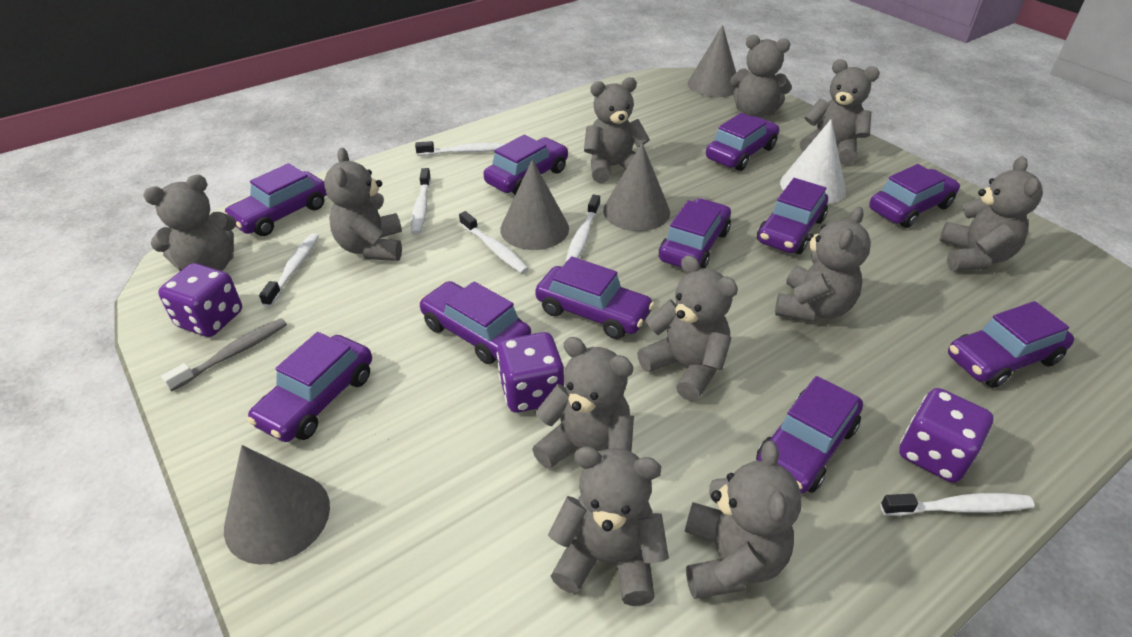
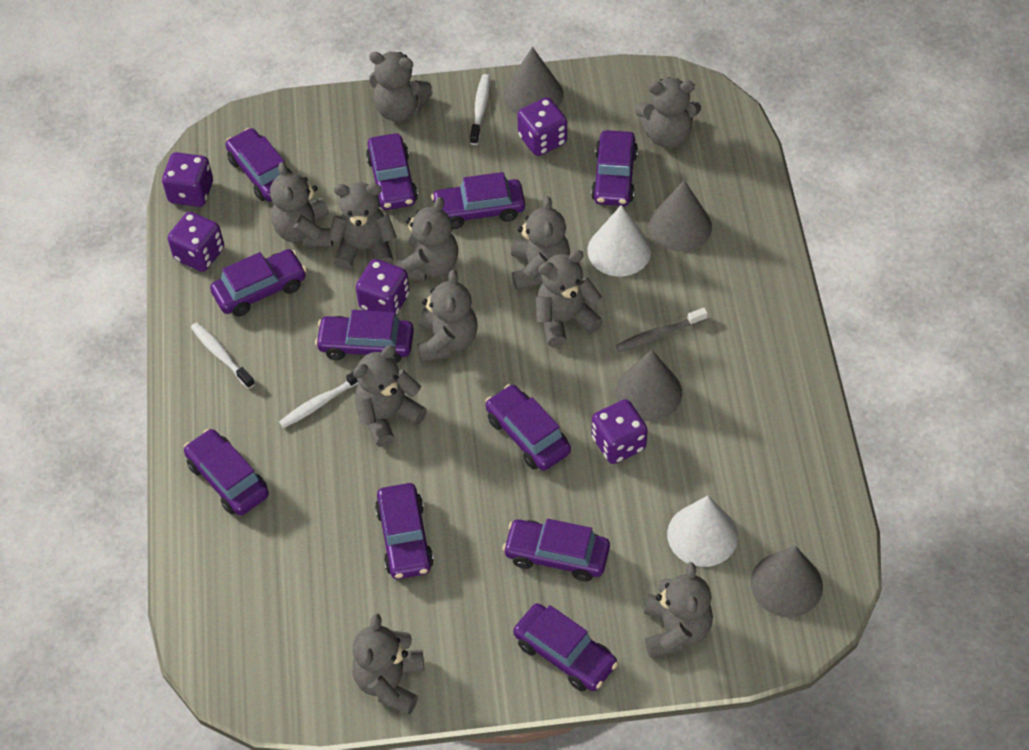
purple dice: 3 -> 5
white cone: 1 -> 2
white toothbrush: 6 -> 3

